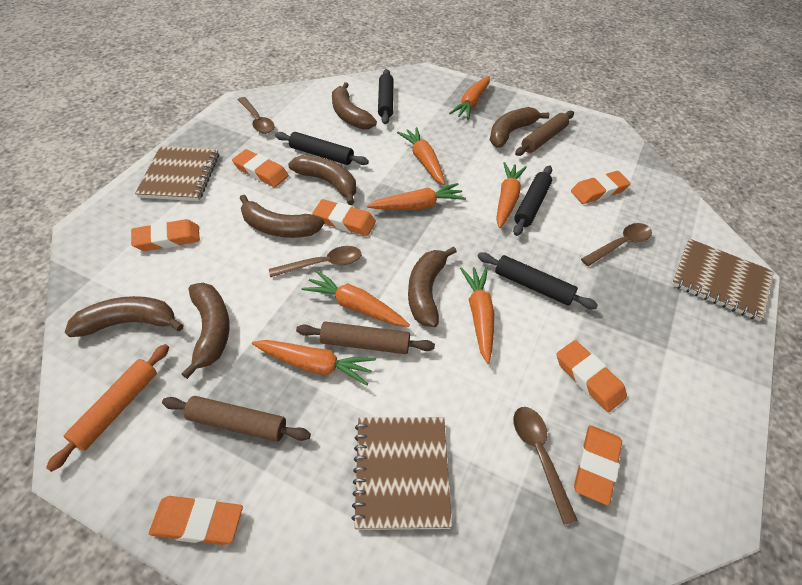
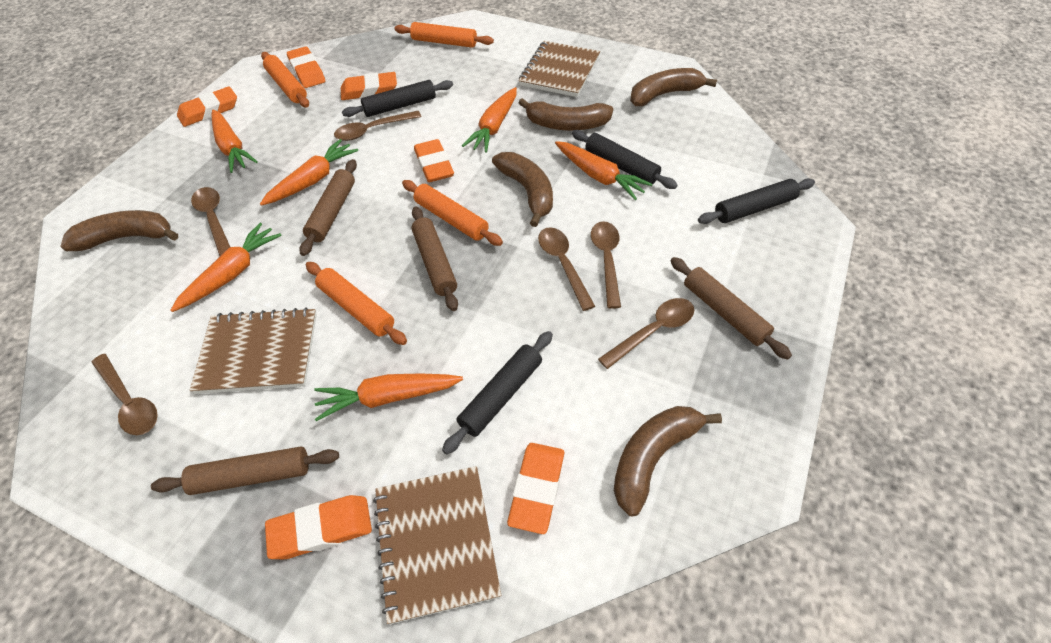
brown banana: 7 -> 5
brown rolling pin: 3 -> 4
brown spoon: 4 -> 6
orange carrot: 7 -> 6
orange eraser: 7 -> 6
orange rolling pin: 1 -> 4

